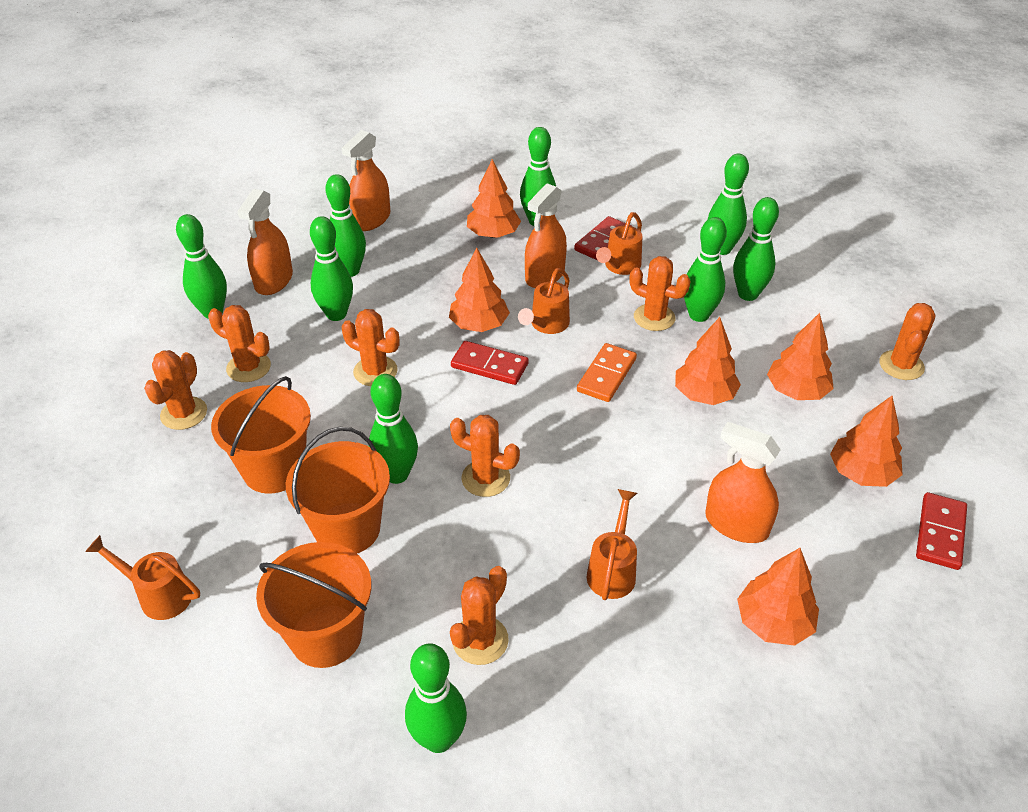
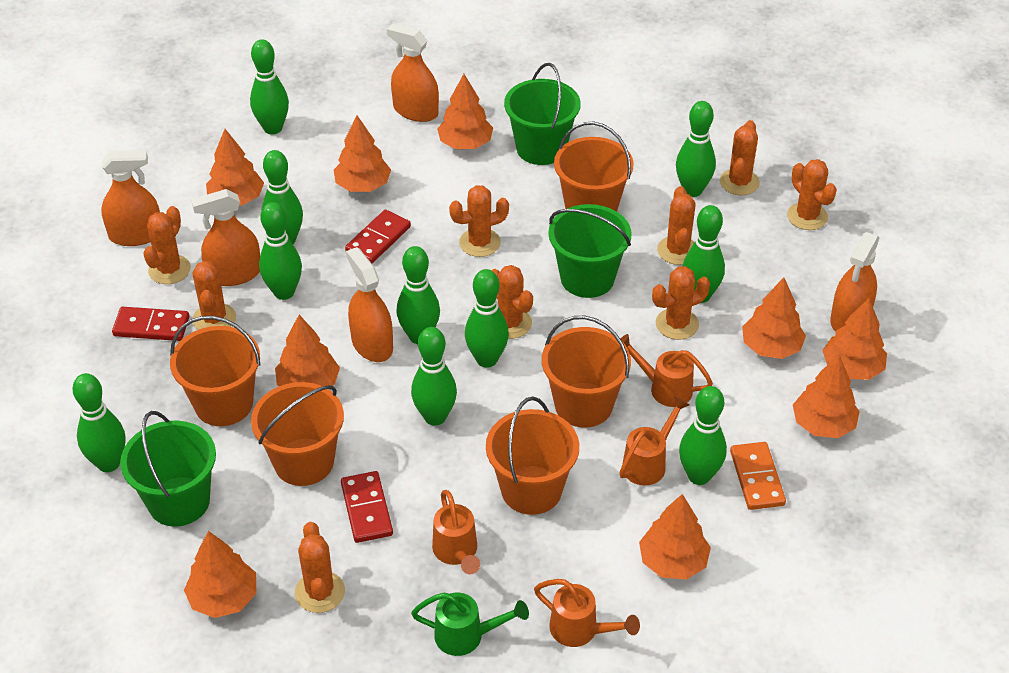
green bowling pin: 9 -> 10
green bucket: 0 -> 3
green watering can: 0 -> 1
orange bucket: 3 -> 5
orange cactus: 7 -> 9
orange spray bottle: 4 -> 5
orange tree: 6 -> 9

